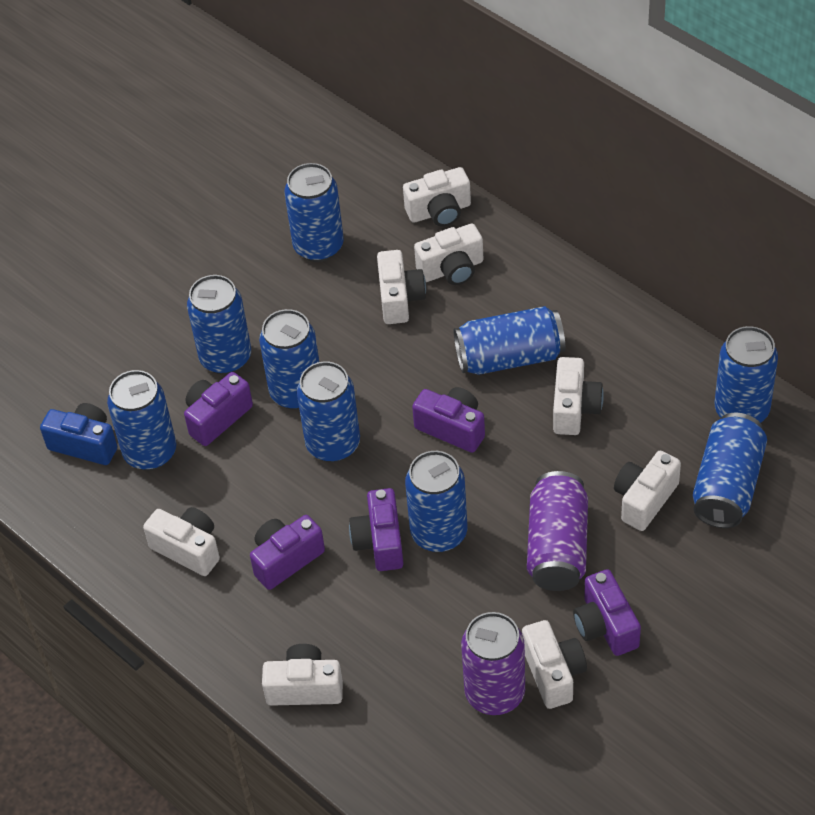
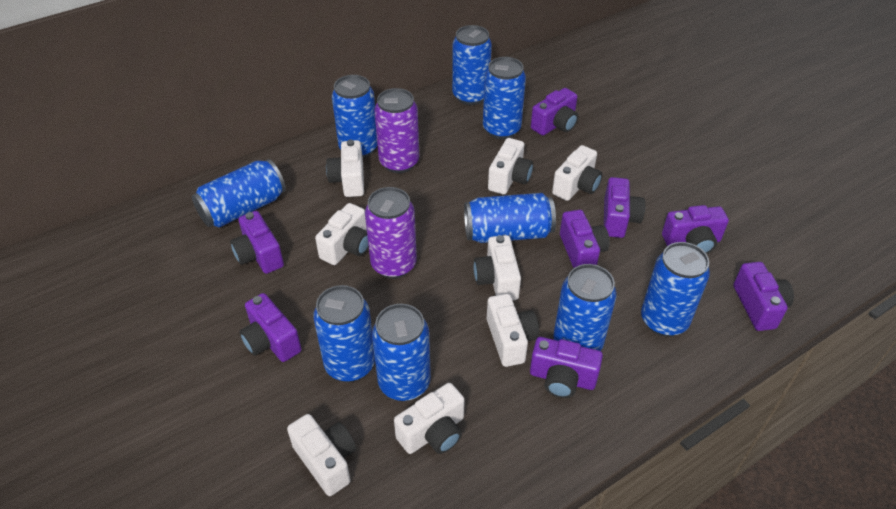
blue camera: 1 -> 0
purple camera: 5 -> 8

